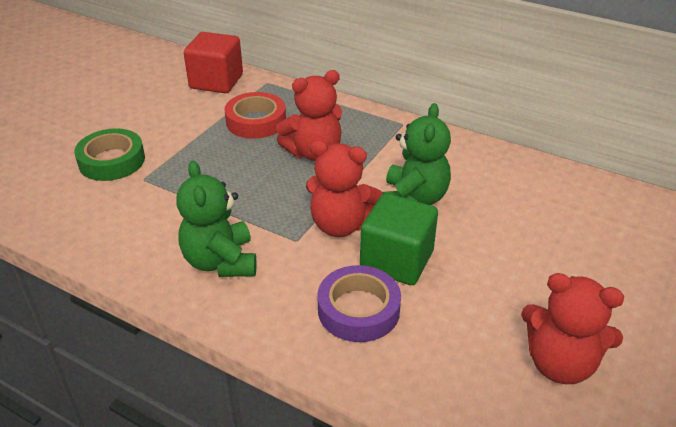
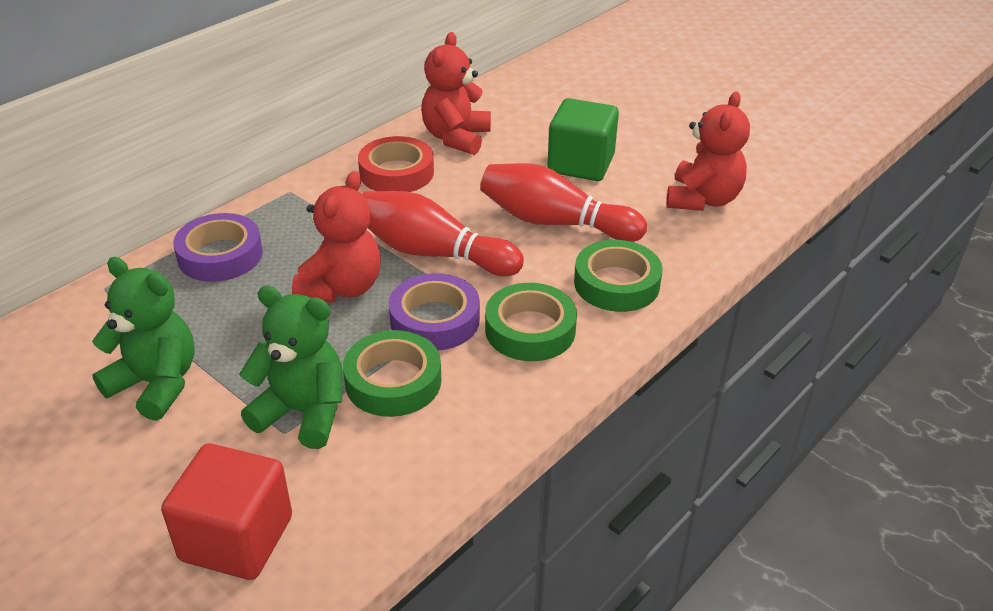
green tape: 1 -> 3
purple tape: 1 -> 2
red bowling pin: 0 -> 2

